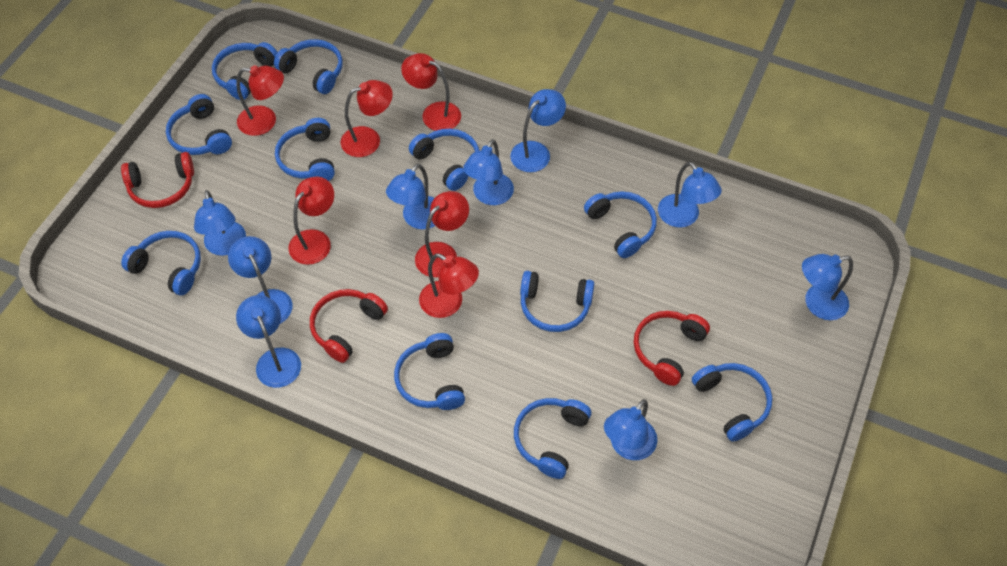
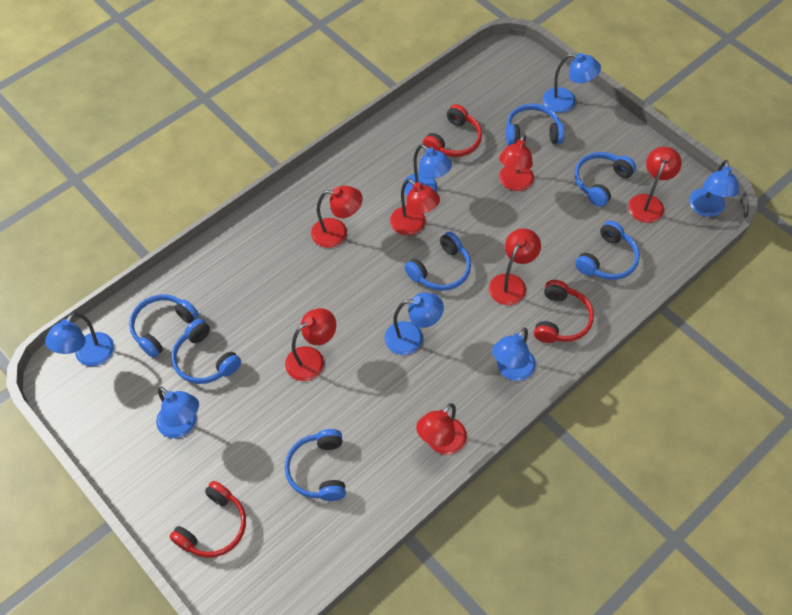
blue headphones: 11 -> 7
blue lamp: 9 -> 7
red lamp: 6 -> 7

